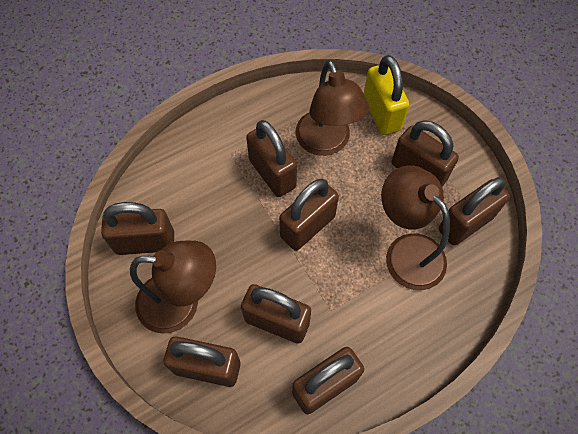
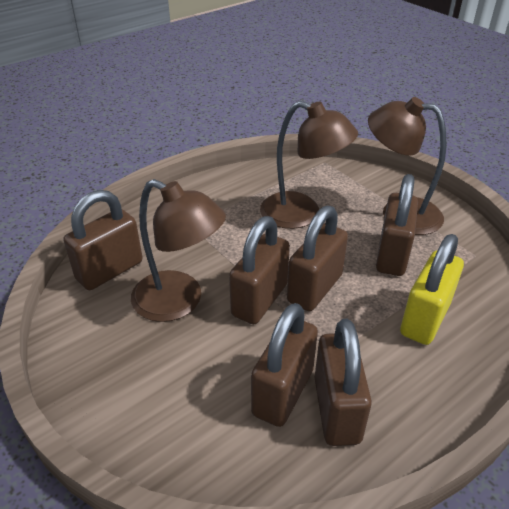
brown padlock: 8 -> 6

